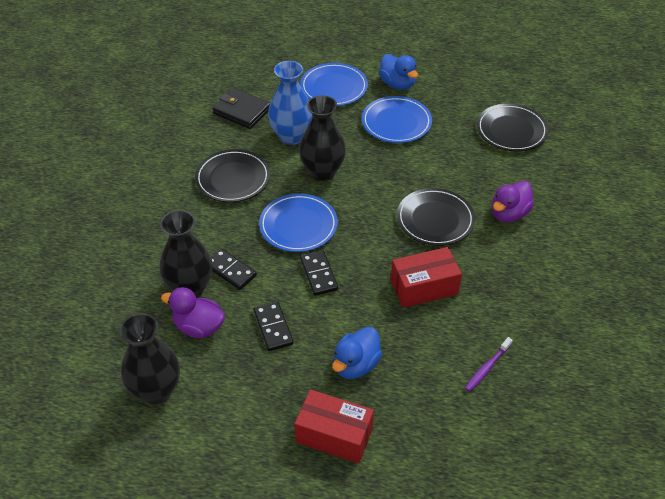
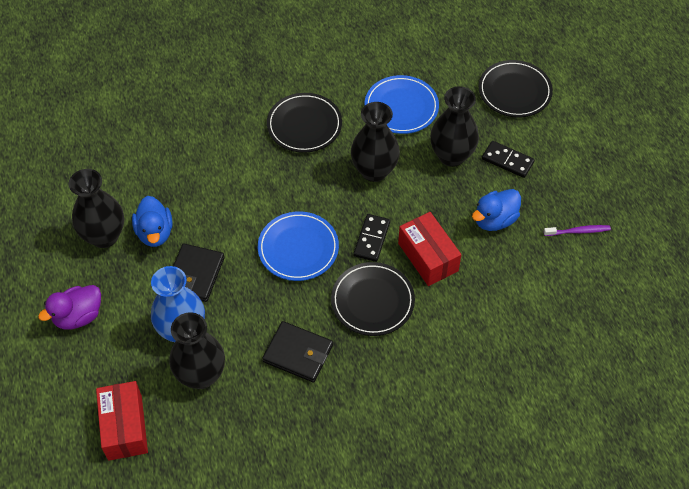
black domino: 3 -> 2
black vase: 3 -> 4
black wallet: 1 -> 2
blue plate: 3 -> 2
purple duck: 2 -> 1

